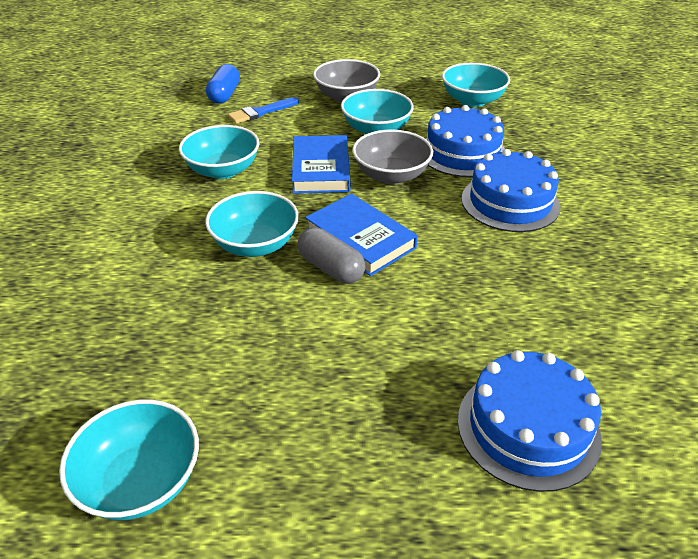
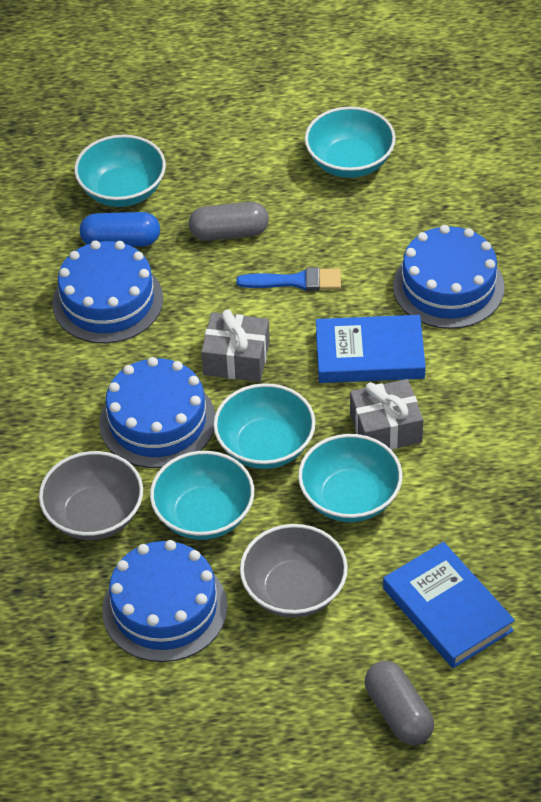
blue cake: 3 -> 4
grey capsule: 1 -> 2
grey gift: 0 -> 2

